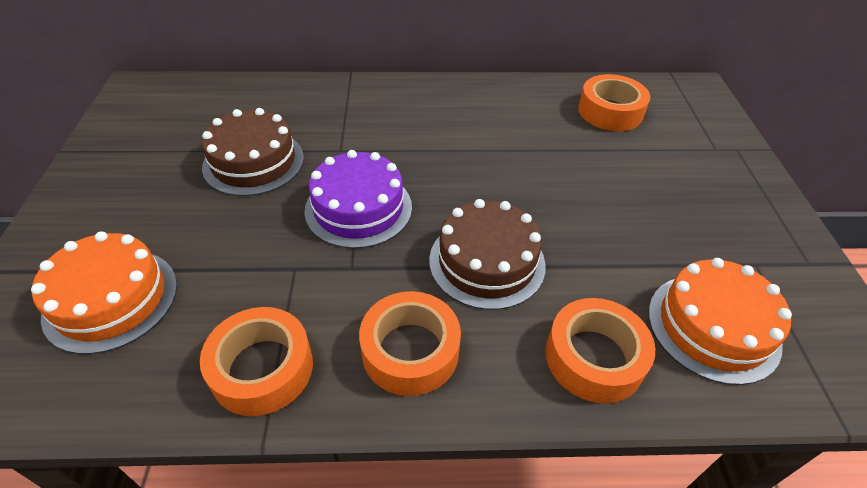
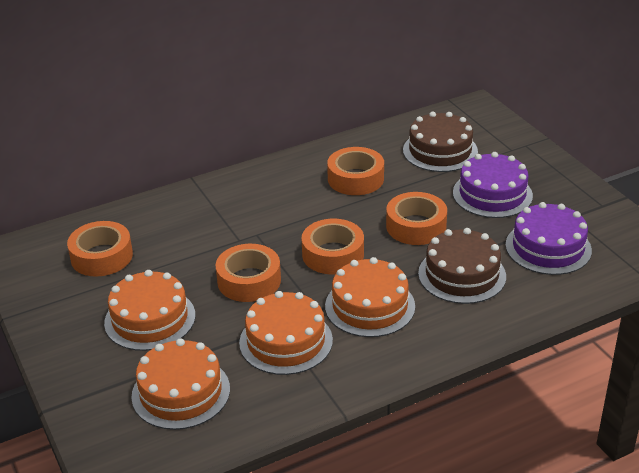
orange cake: 2 -> 4
orange tape: 4 -> 5
purple cake: 1 -> 2

